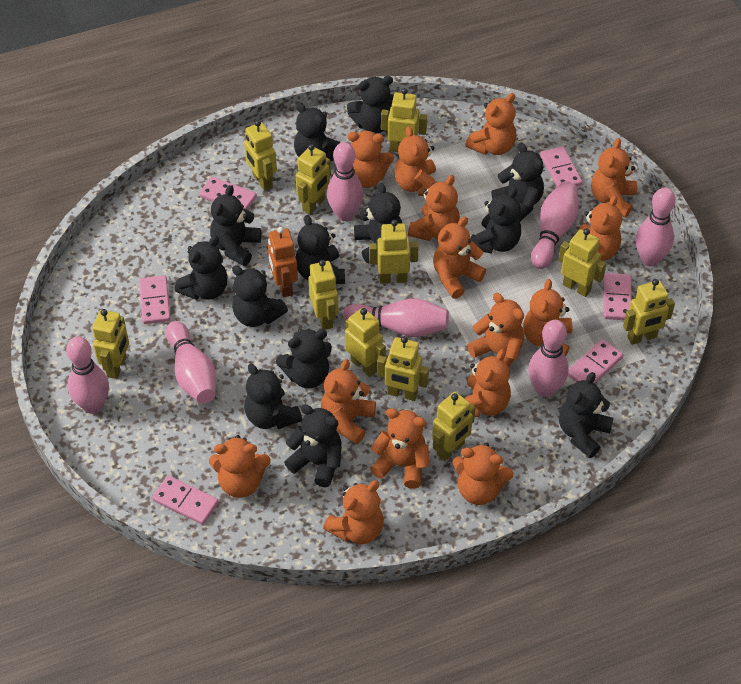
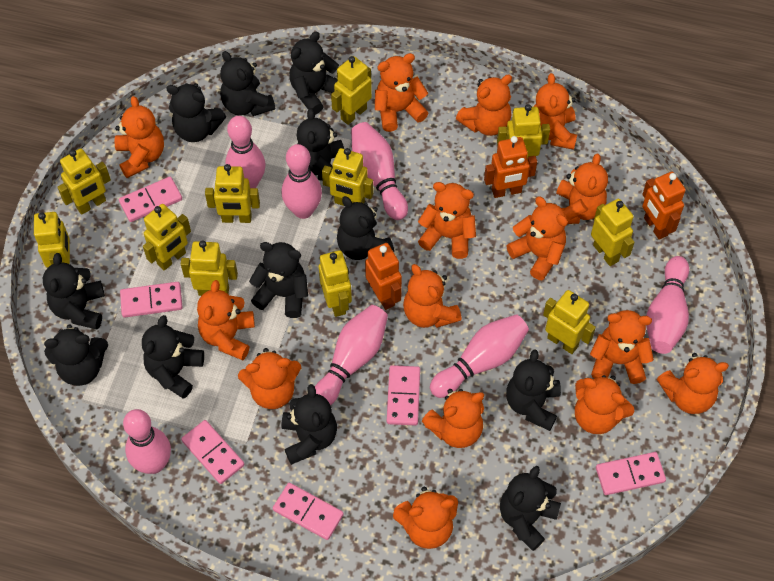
black teddy bear: 13 -> 12
orange robot: 1 -> 3

